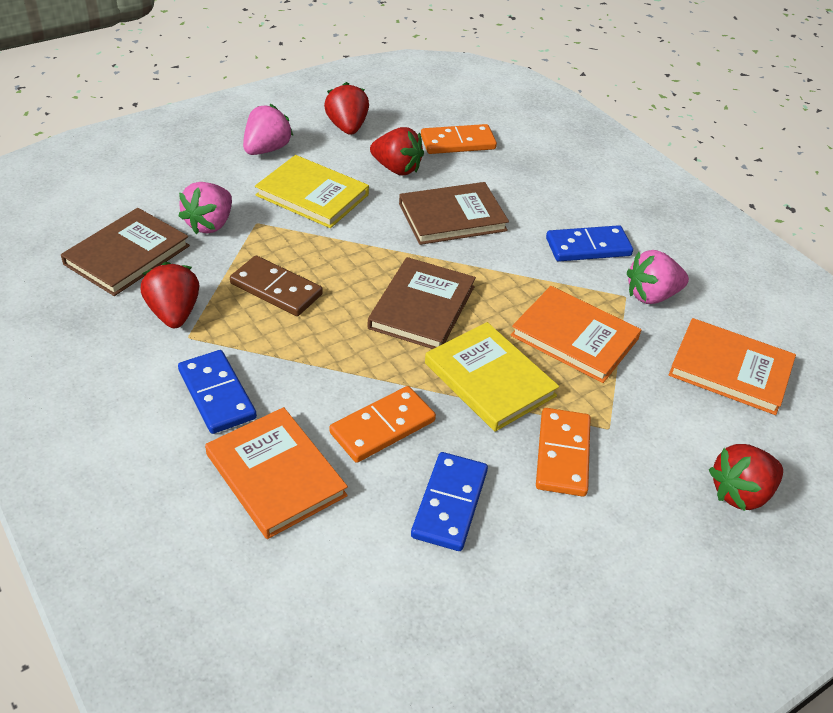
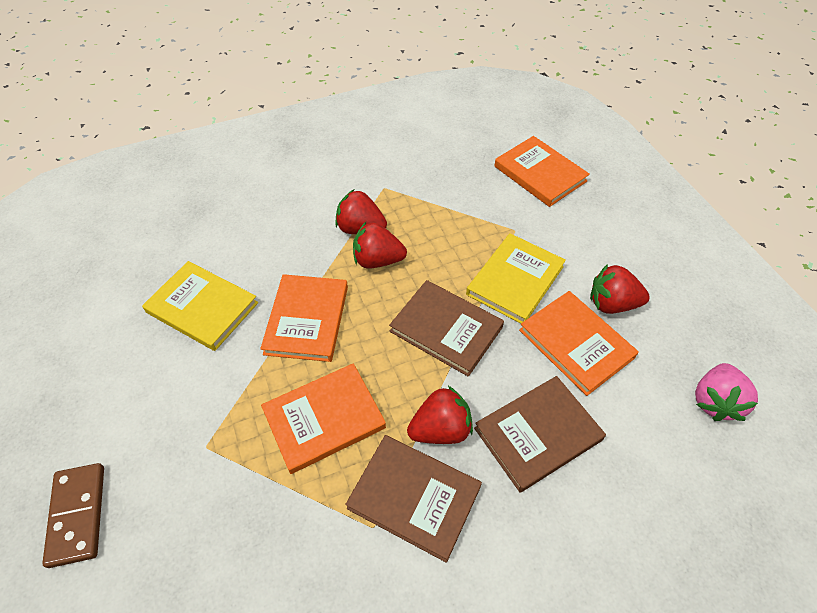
blue domino: 3 -> 0
orange book: 3 -> 4
orange domino: 3 -> 0
pink strawberry: 3 -> 1

